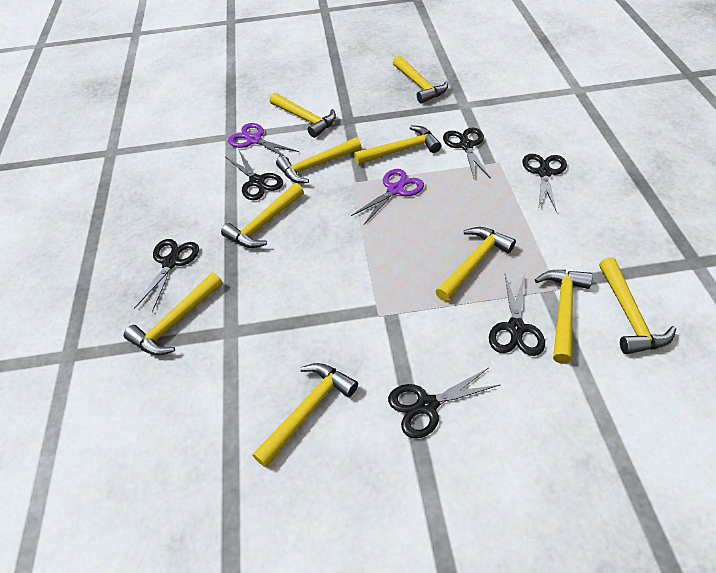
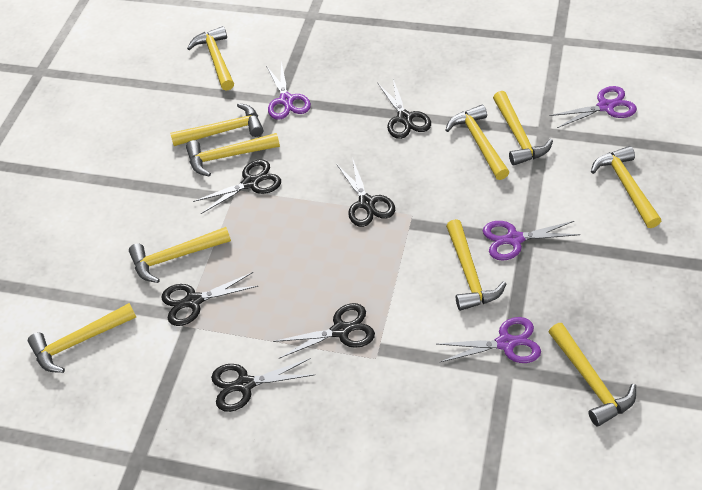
purple scissors: 2 -> 4

